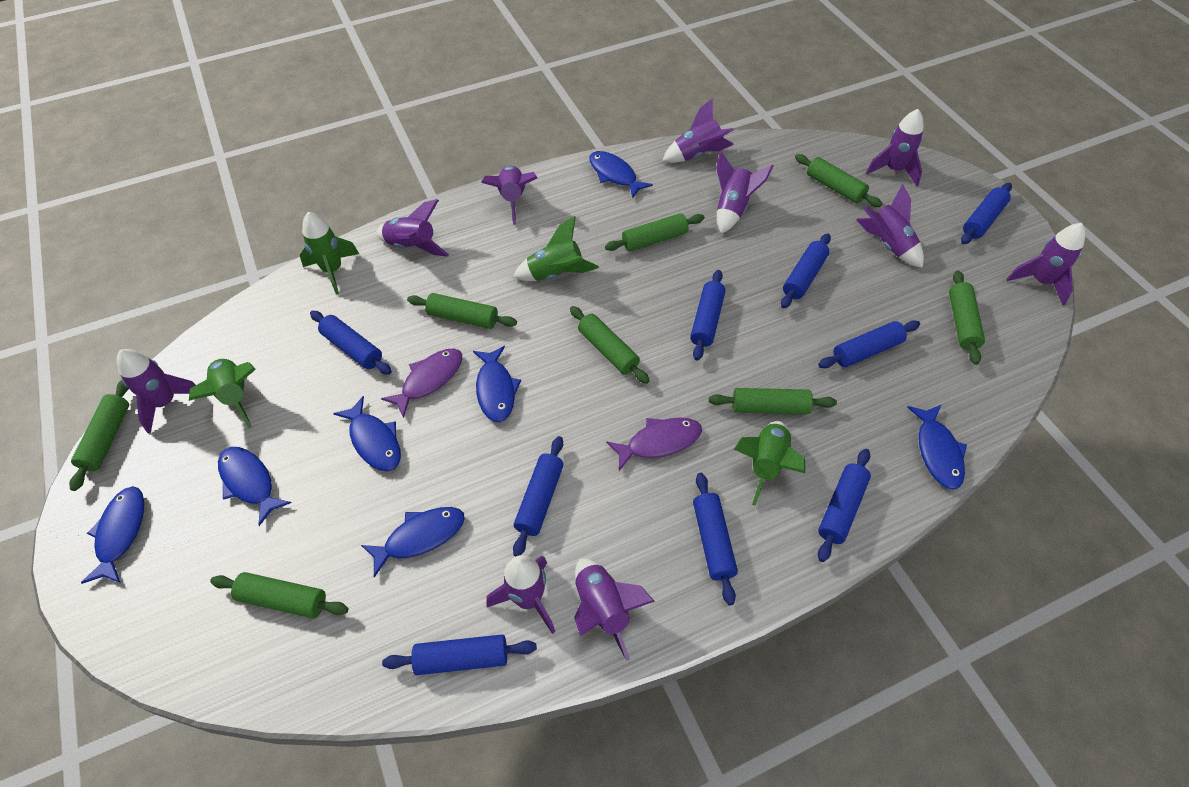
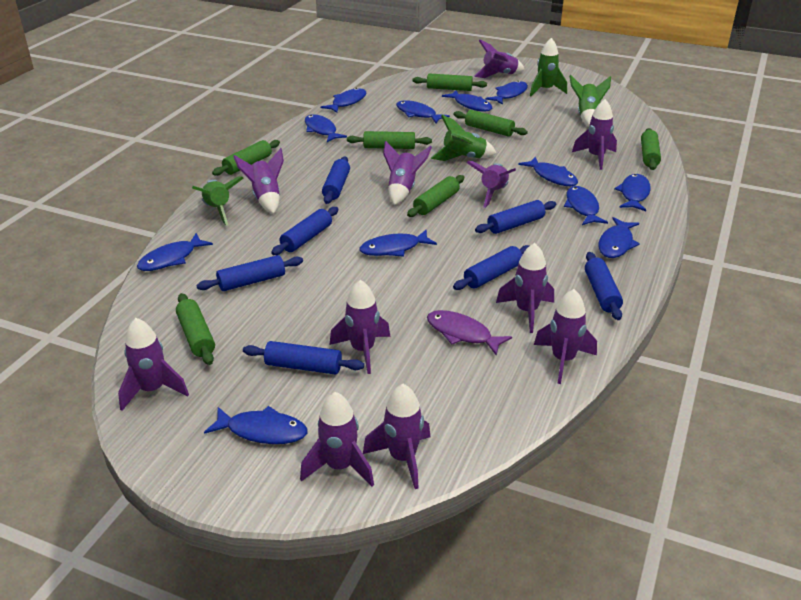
blue fish: 7 -> 12
blue rolling pin: 9 -> 7
green rolling pin: 8 -> 7
purple fish: 2 -> 1
purple rocket: 10 -> 11

